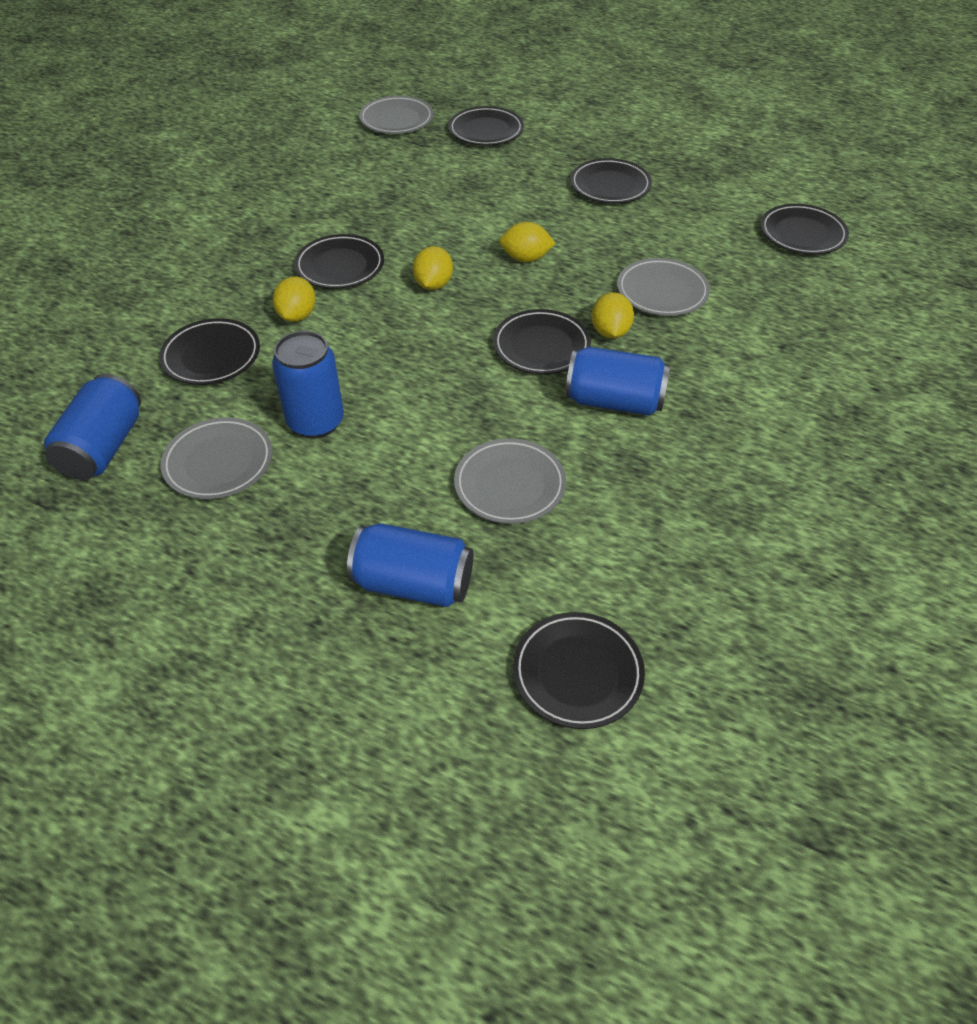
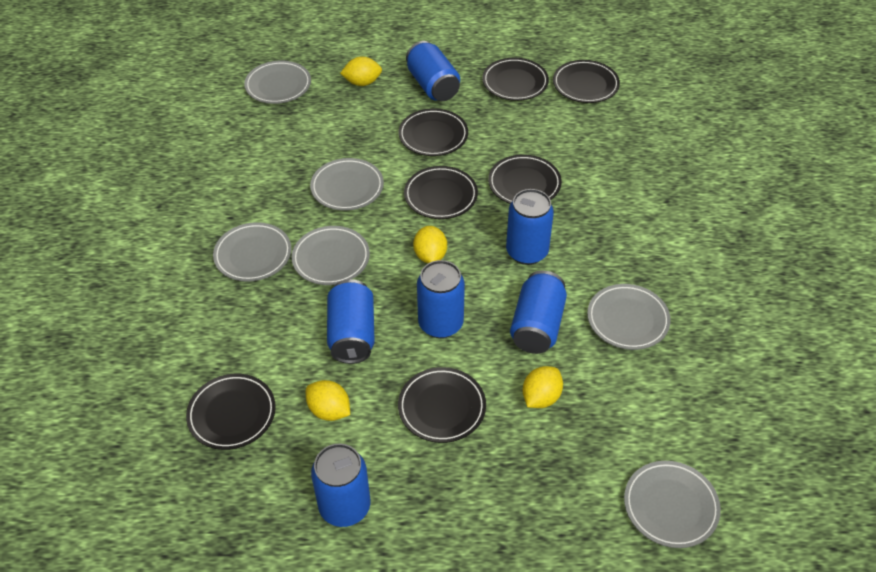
blue can: 4 -> 6
grey plate: 4 -> 6

